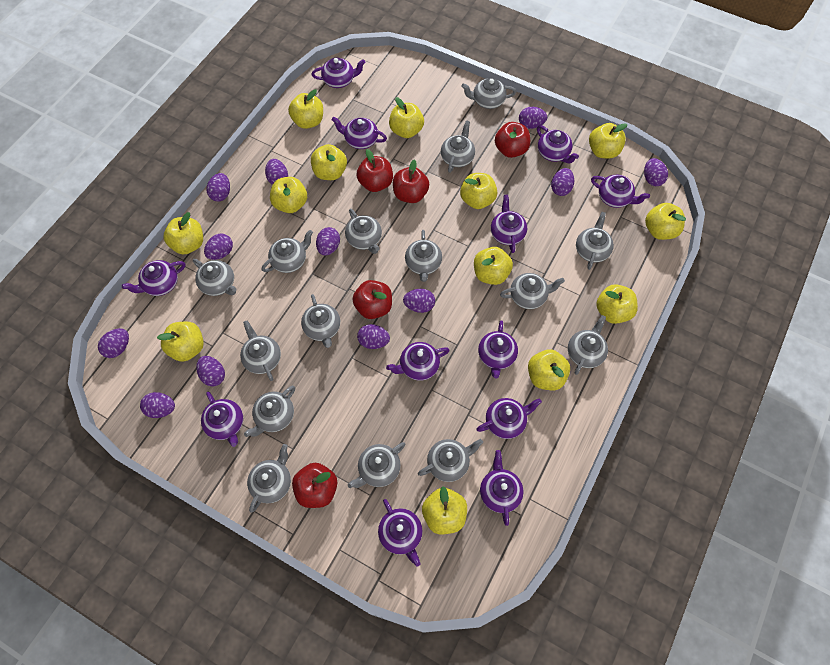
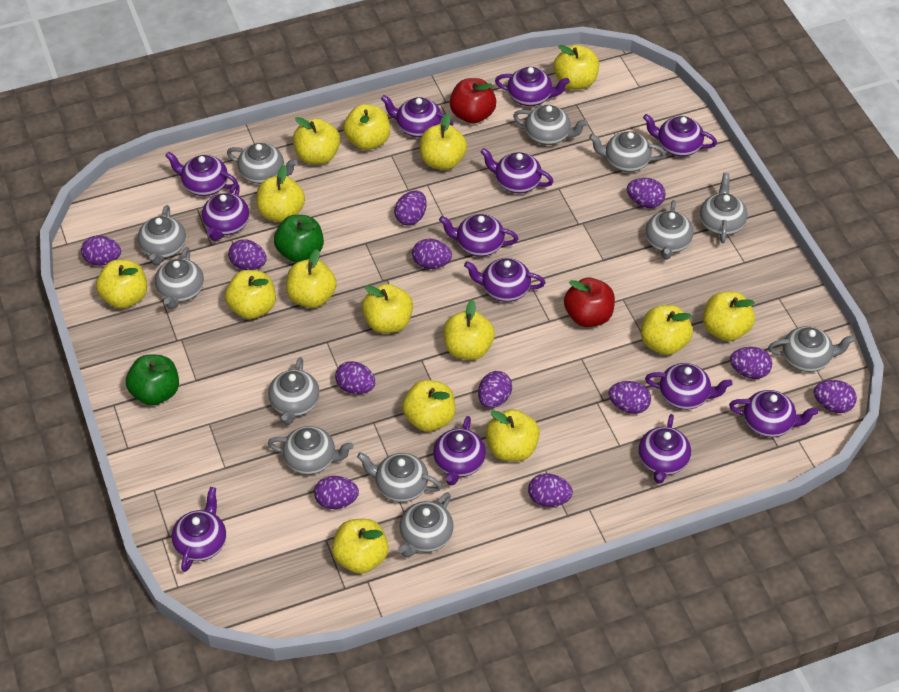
green apple: 0 -> 2
grey teapot: 15 -> 12
purple teapot: 12 -> 13
red apple: 5 -> 2
yellow apple: 13 -> 15

